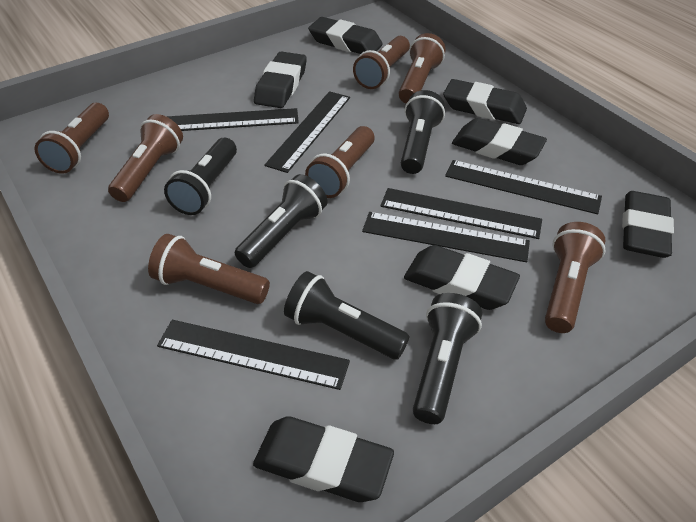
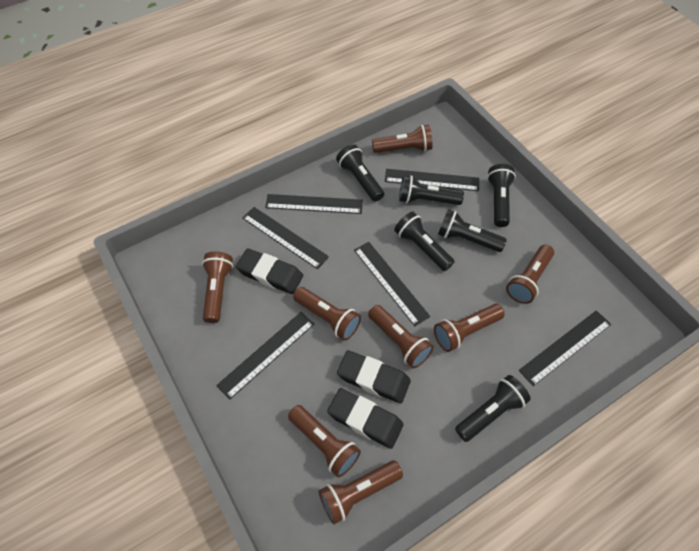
black eraser: 7 -> 3
black flashlight: 5 -> 6
brown flashlight: 7 -> 8

